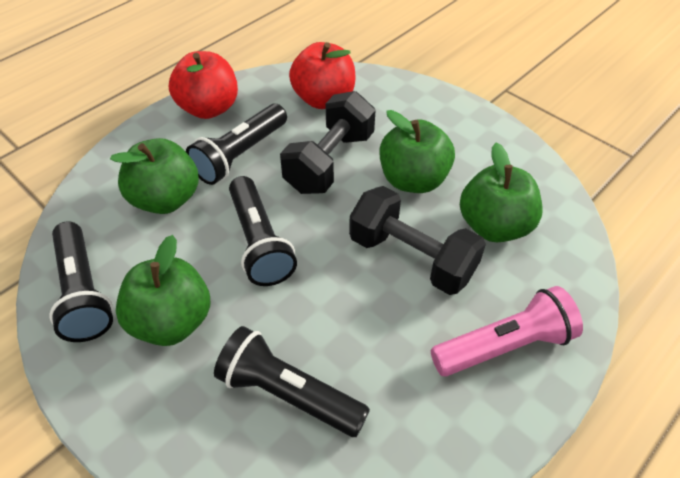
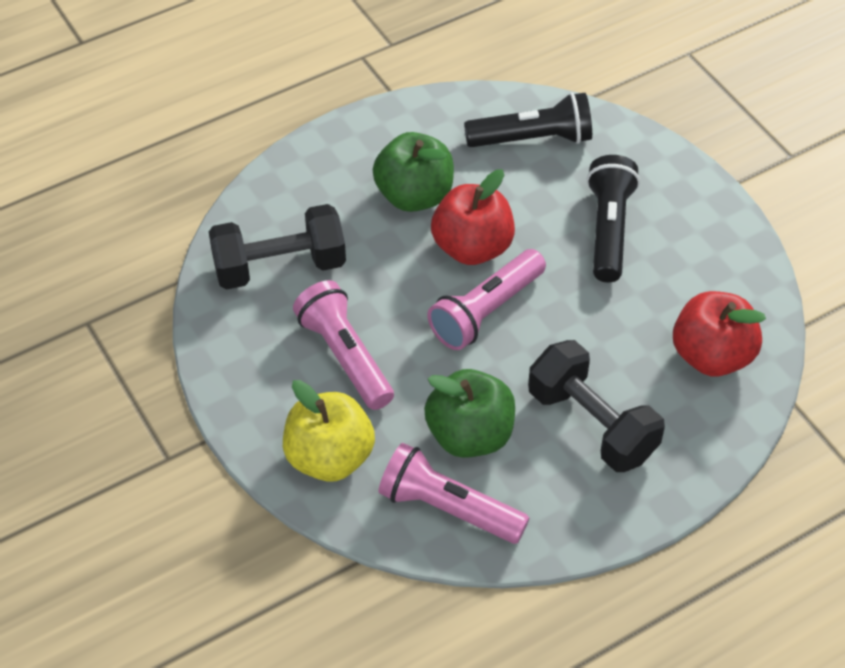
black flashlight: 4 -> 2
green apple: 4 -> 2
pink flashlight: 1 -> 3
yellow apple: 0 -> 1

